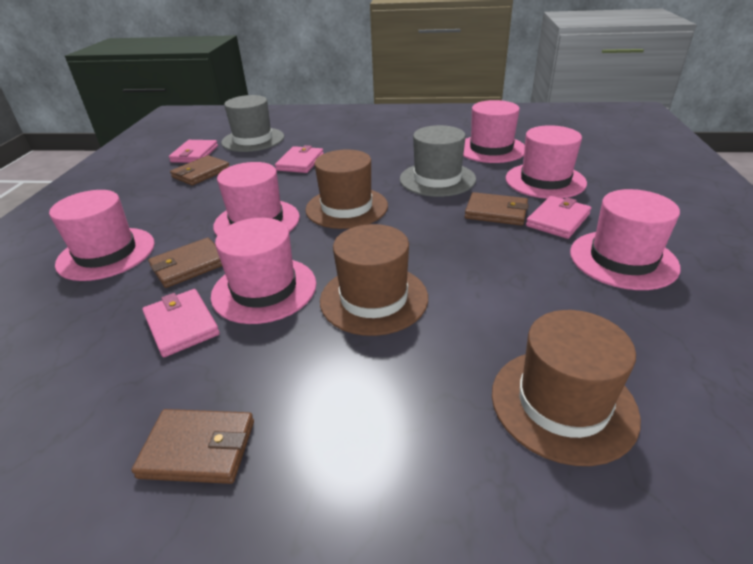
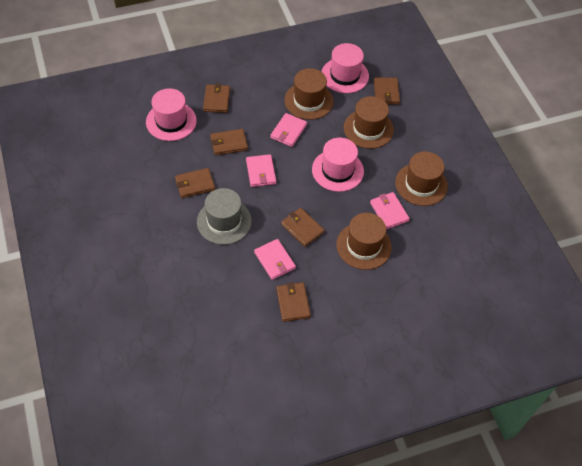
brown hat: 3 -> 4
brown wallet: 4 -> 6
grey hat: 2 -> 1
pink hat: 6 -> 3

